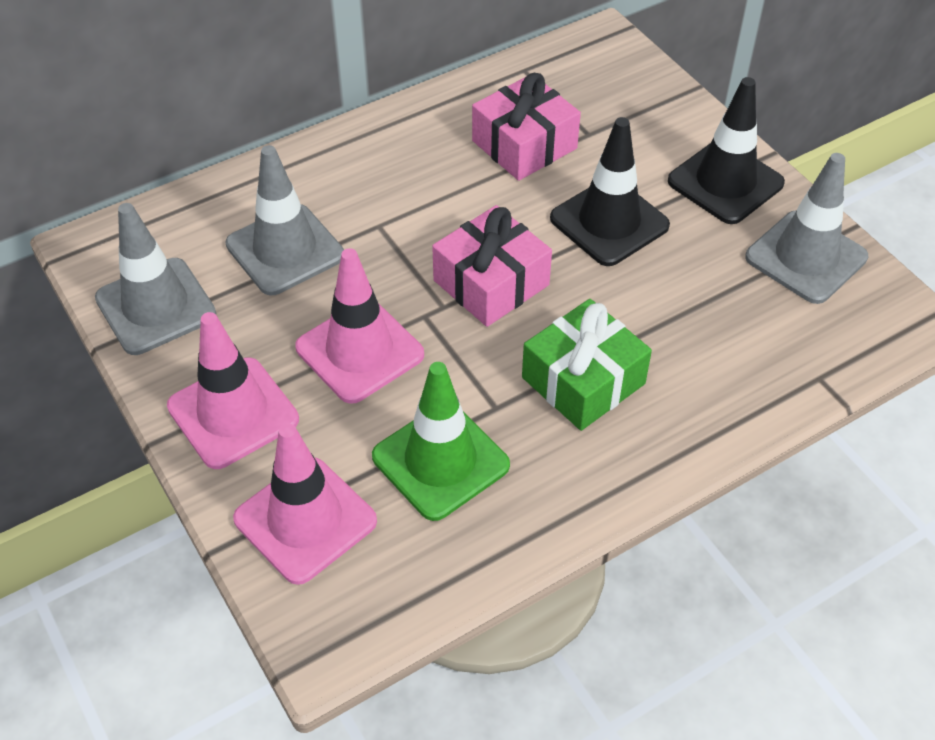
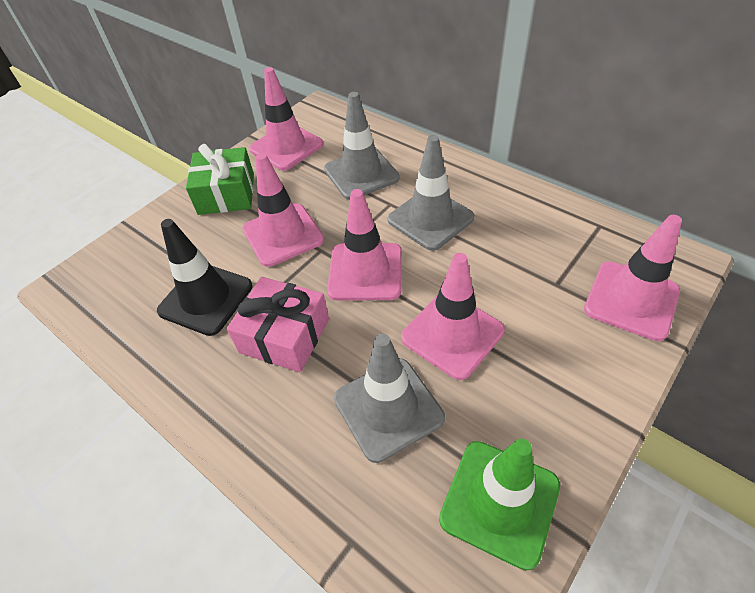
black traffic cone: 2 -> 1
pink gift: 2 -> 1
pink traffic cone: 3 -> 5

